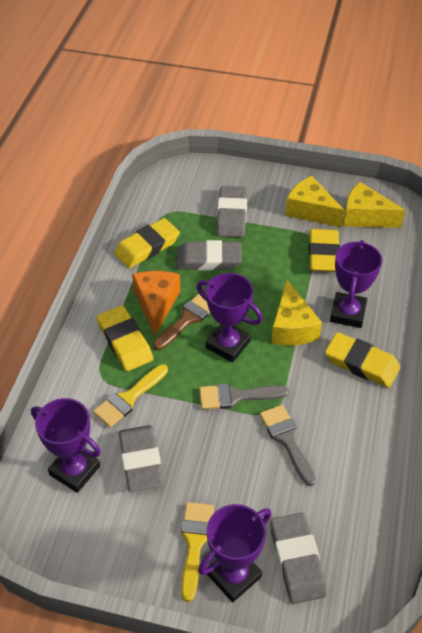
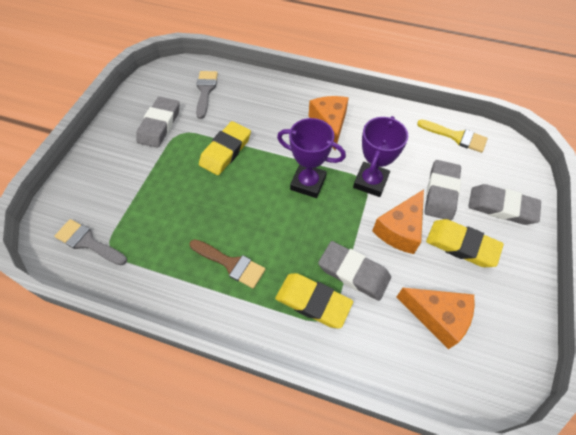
orange cheese: 1 -> 3
purple trophy: 4 -> 2
yellow brush: 2 -> 1
yellow cheese: 3 -> 0
yellow eraser: 4 -> 3

